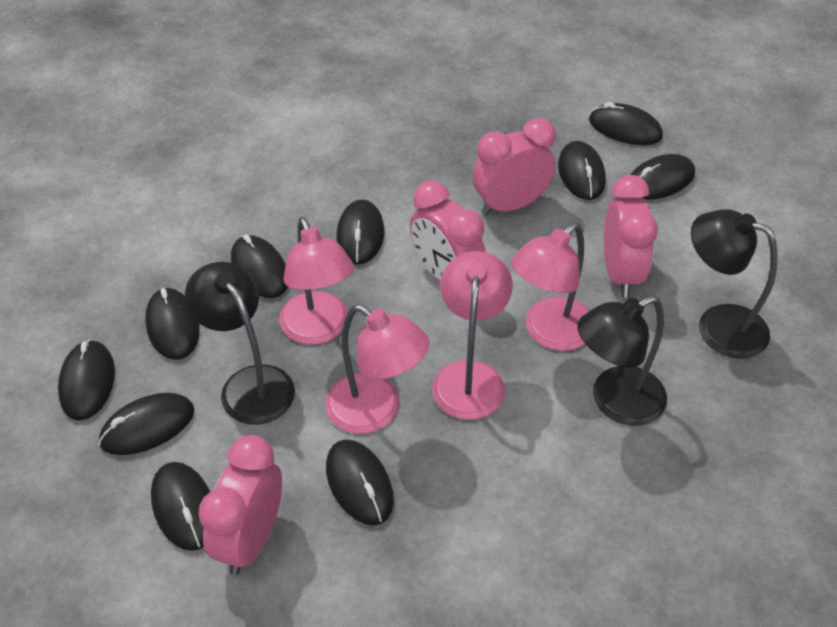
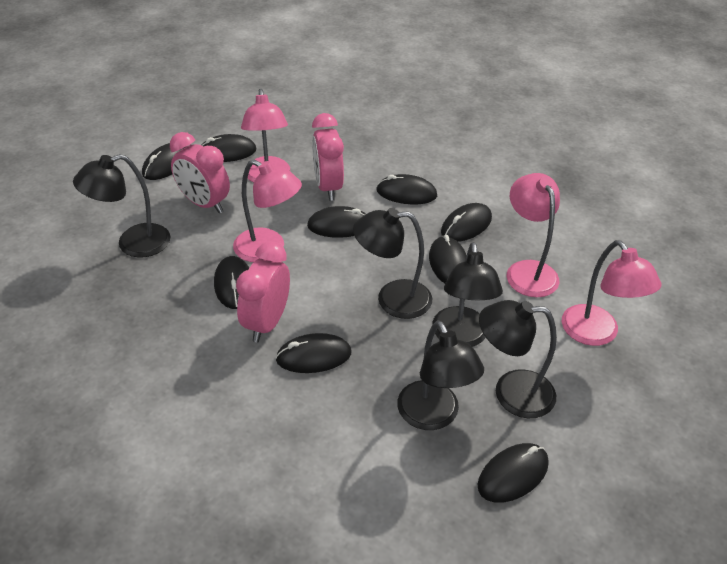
black lamp: 3 -> 5
black mouse: 10 -> 9
pink clock: 4 -> 3

